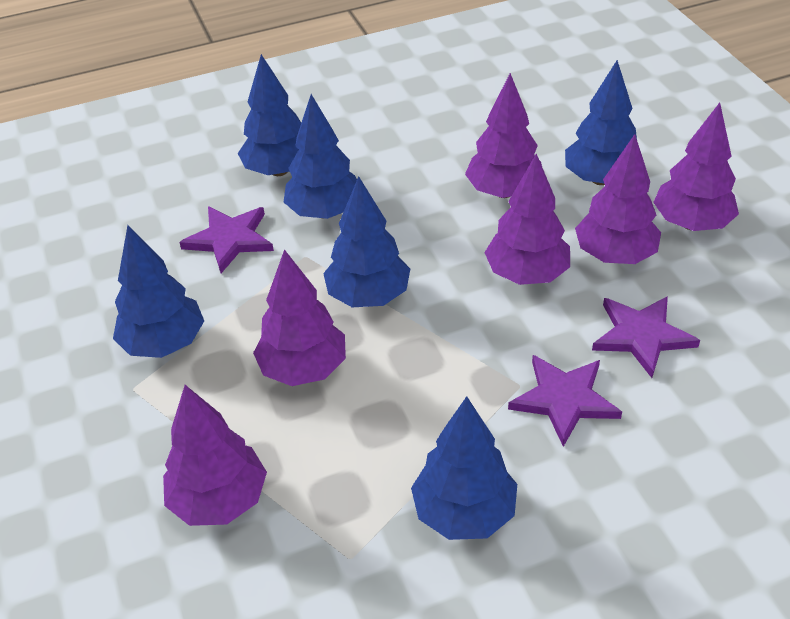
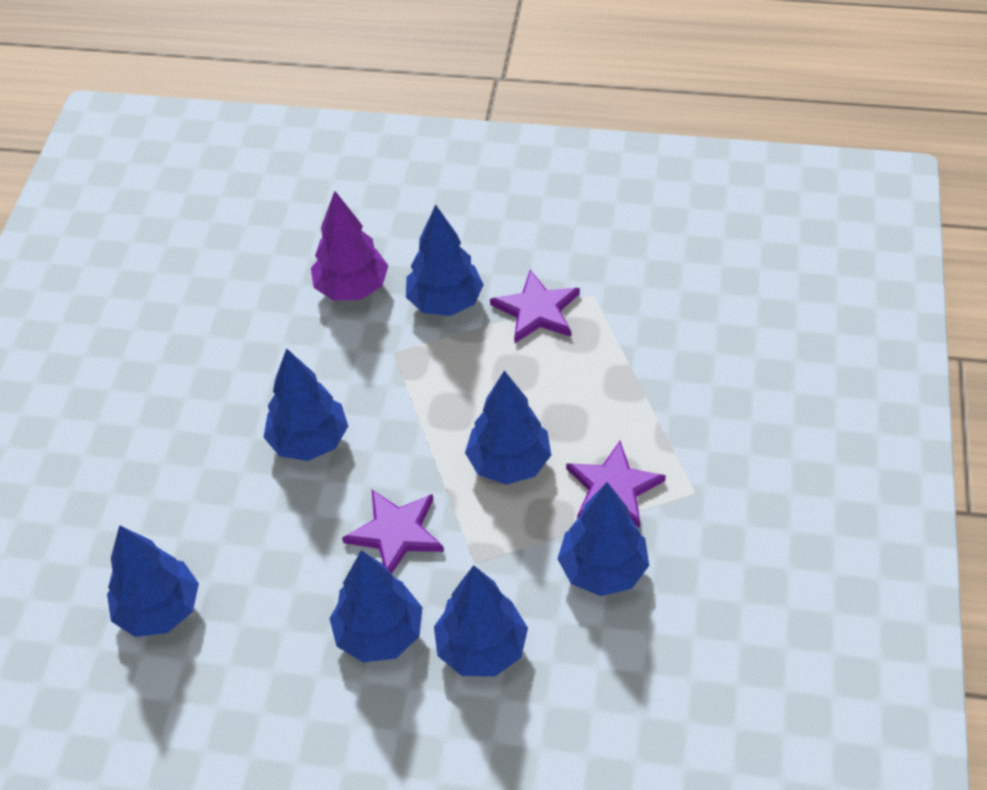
blue tree: 6 -> 7
purple tree: 6 -> 1

